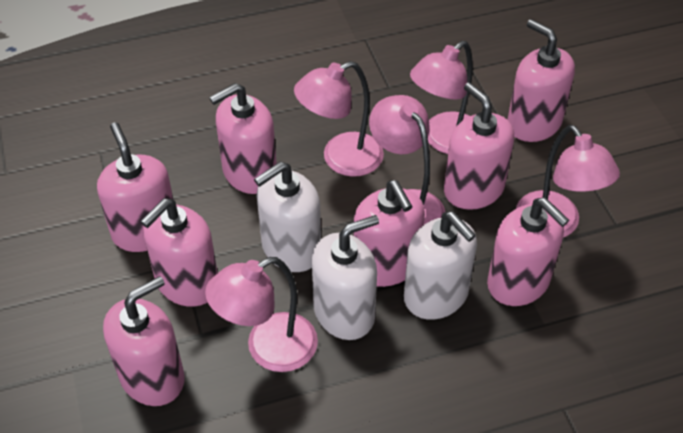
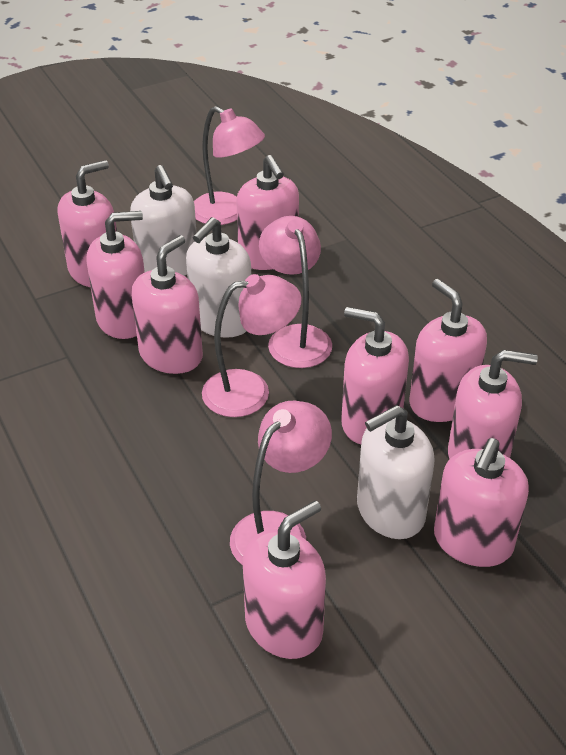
pink lamp: 5 -> 4
pink soap dispenser: 8 -> 9

